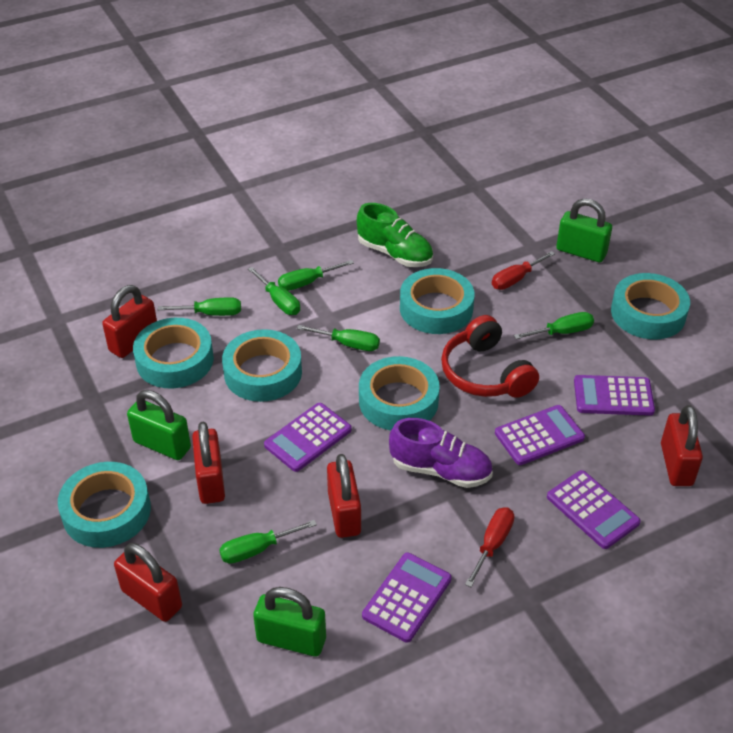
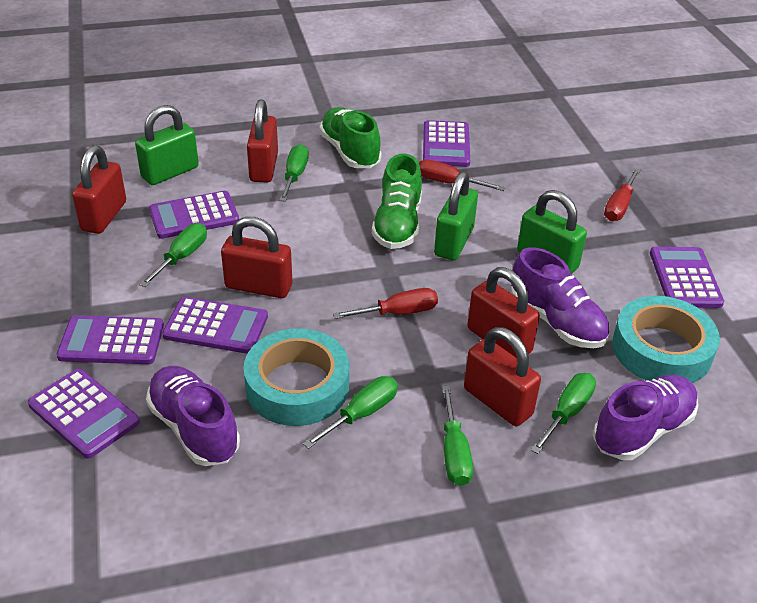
green screwdriver: 6 -> 5
green shoe: 1 -> 2
purple calculator: 5 -> 6
purple shoe: 1 -> 3
red headphones: 1 -> 0
red screwdriver: 2 -> 3
turquoise tape: 6 -> 2

